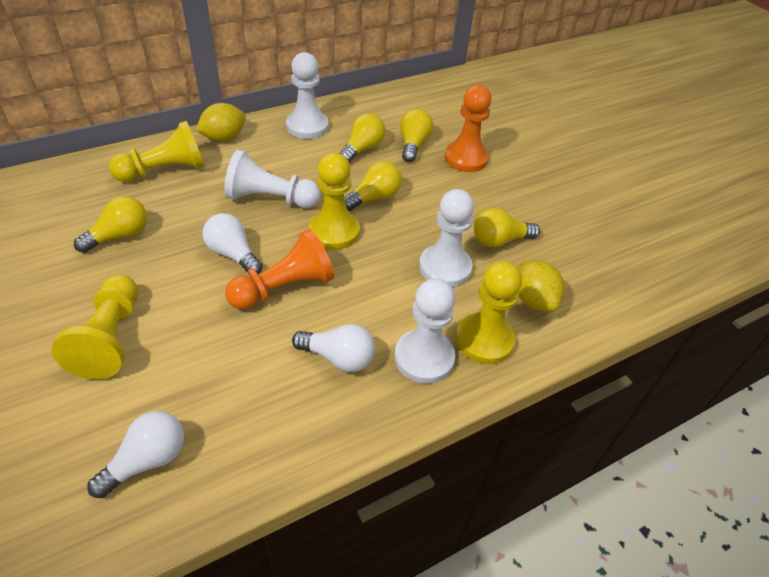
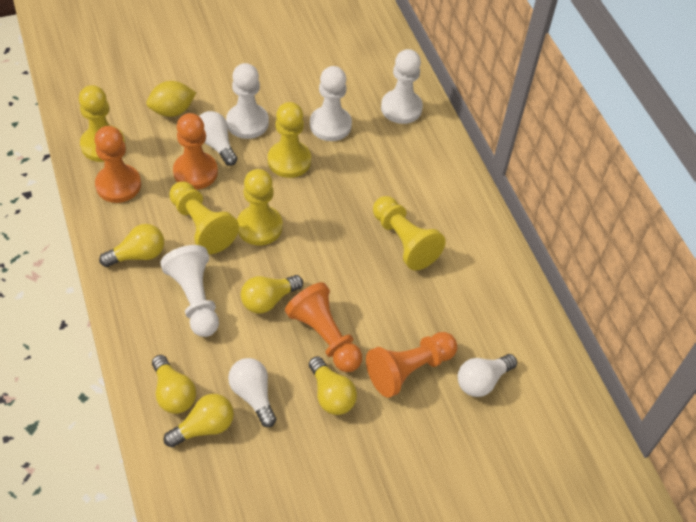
orange pawn: 2 -> 4
yellow lemon: 2 -> 1
yellow pawn: 4 -> 5

